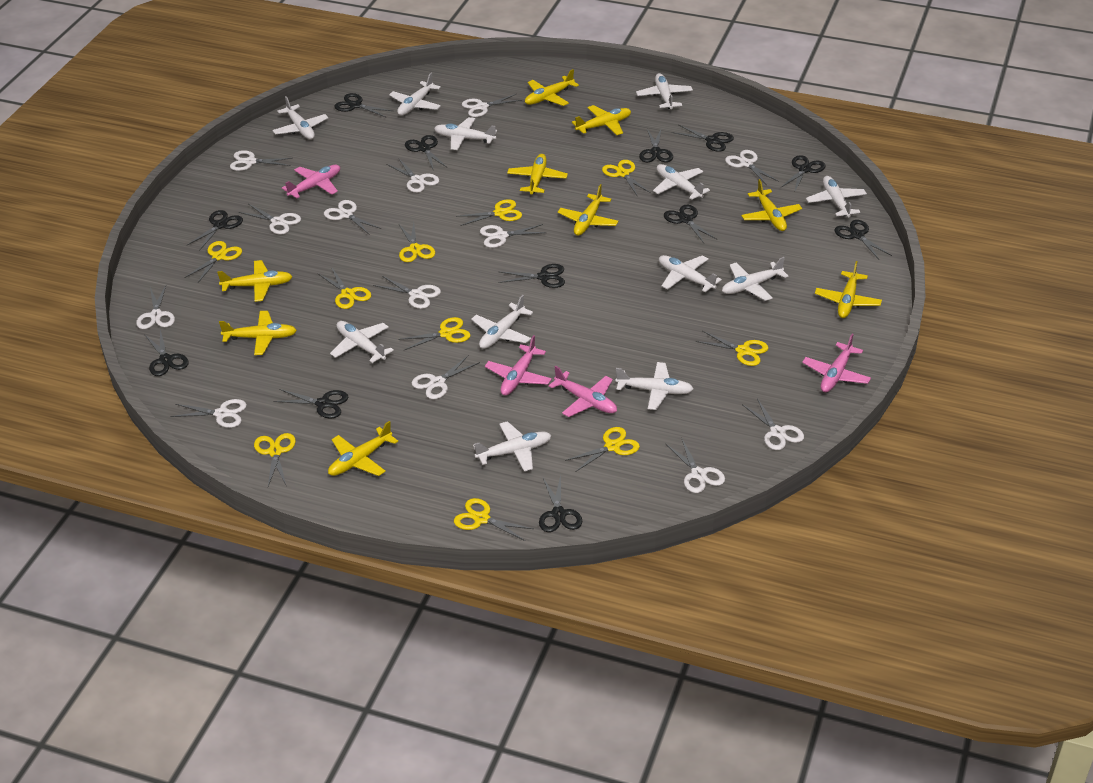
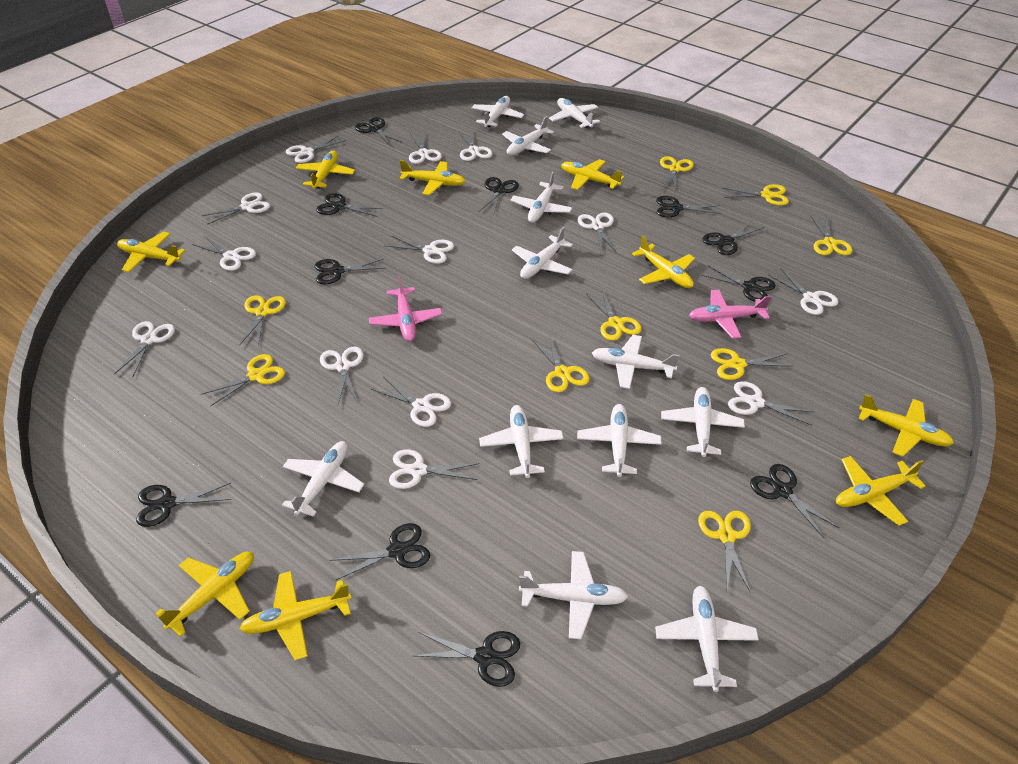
black scissors: 12 -> 11
pink plane: 4 -> 2
yellow scissors: 10 -> 9

